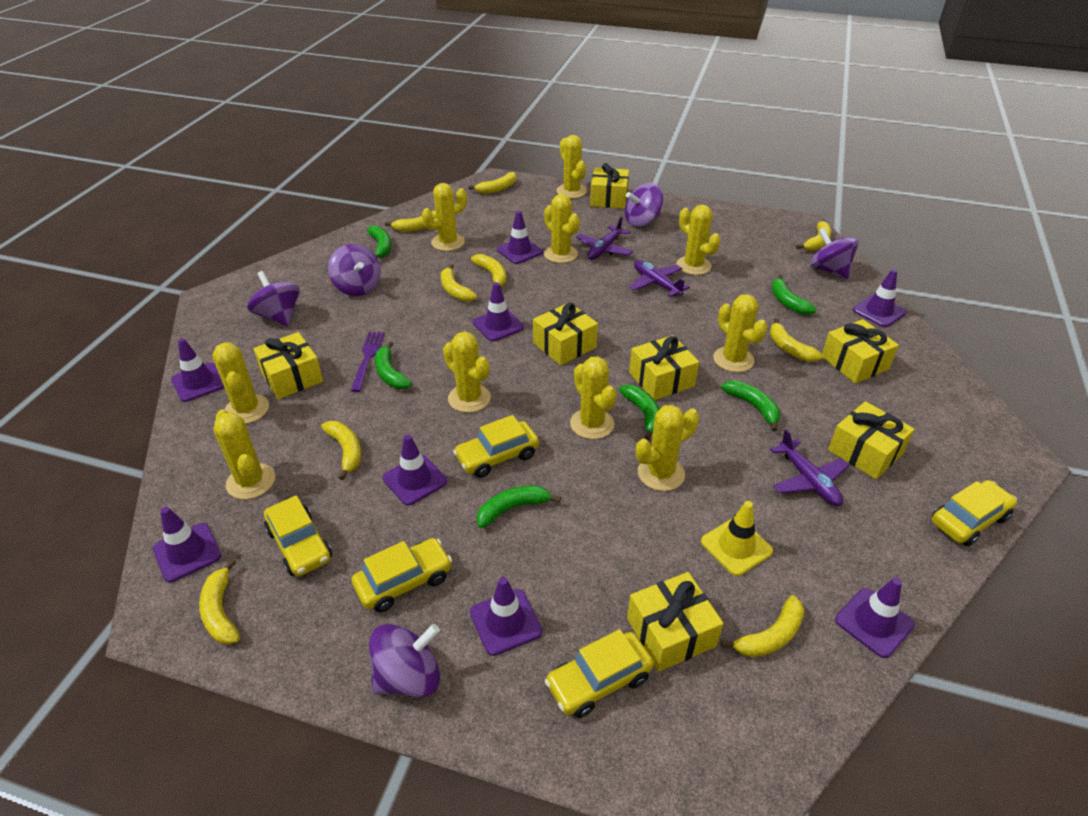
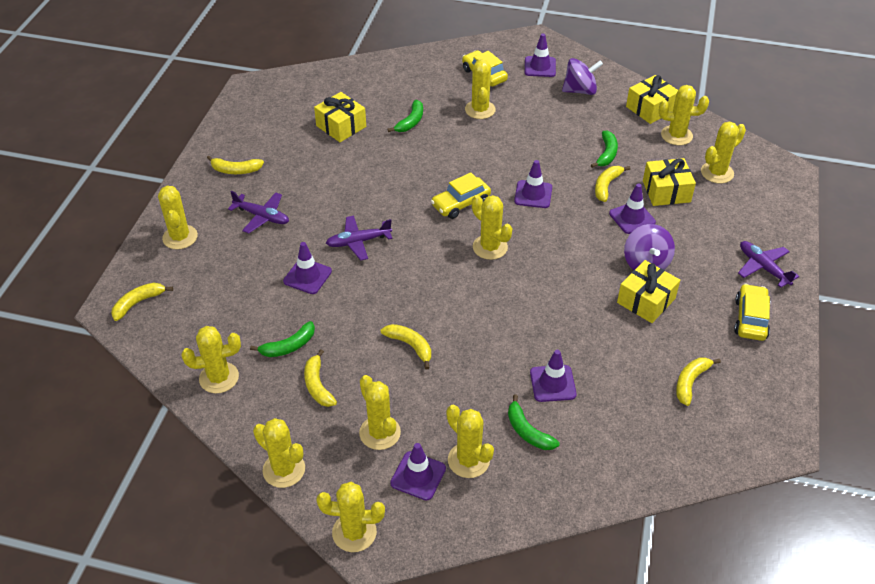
green banana: 6 -> 4
purple fork: 1 -> 0
purple spinning top: 5 -> 2
purple traffic cone: 8 -> 6
yellow banana: 9 -> 6
yellow car: 5 -> 3
yellow gift: 7 -> 4
yellow traffic cone: 1 -> 0

